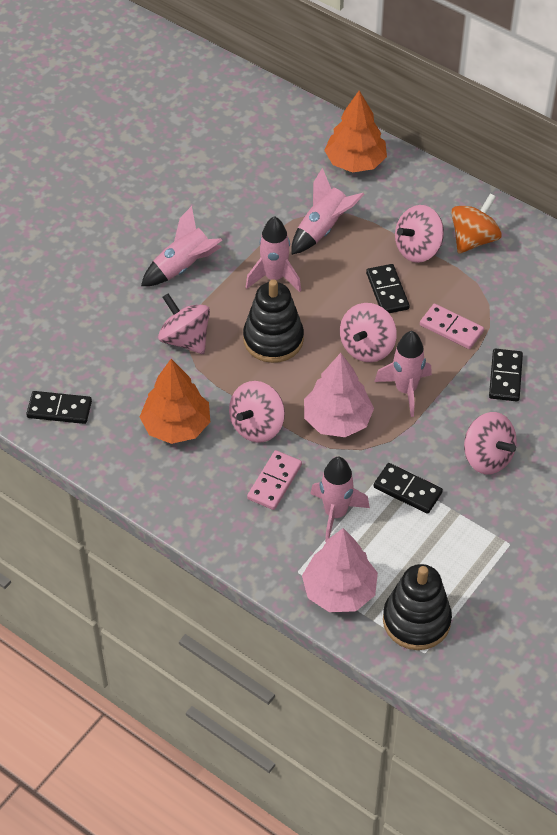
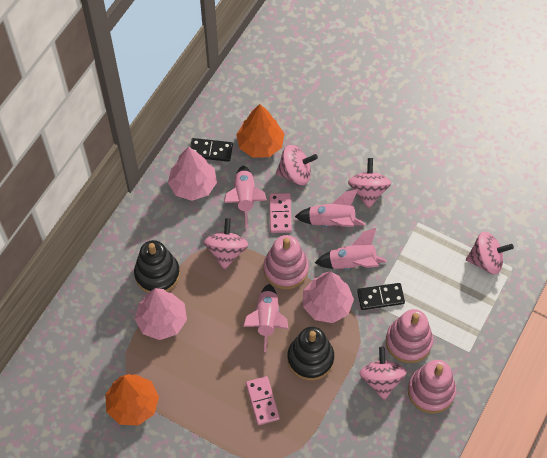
black domino: 4 -> 2
orange spinning top: 1 -> 0
pink rocket: 5 -> 4
pink stacking toy: 0 -> 3
pink tree: 2 -> 3

